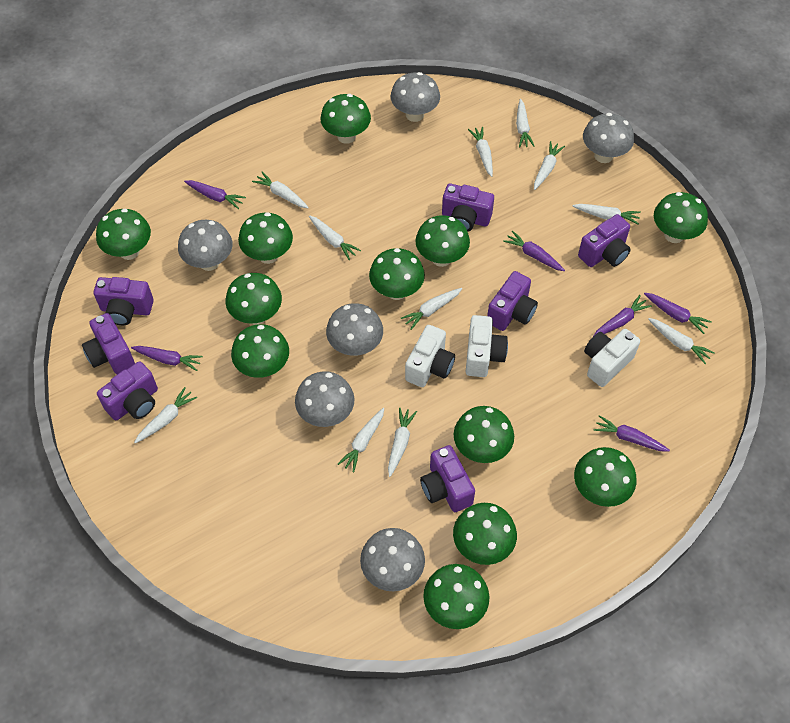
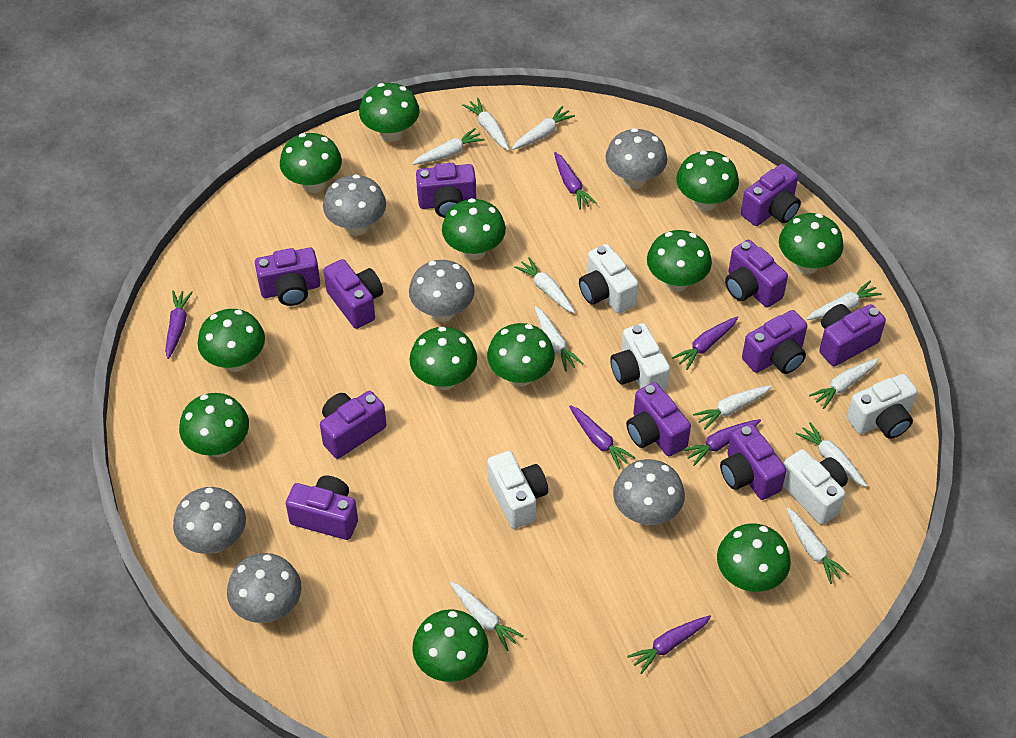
purple camera: 7 -> 11
white camera: 3 -> 5

